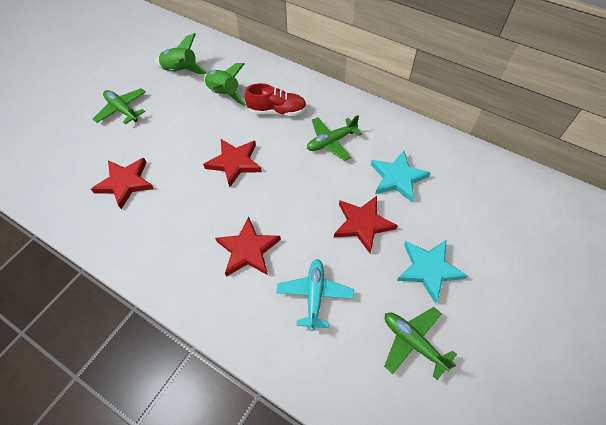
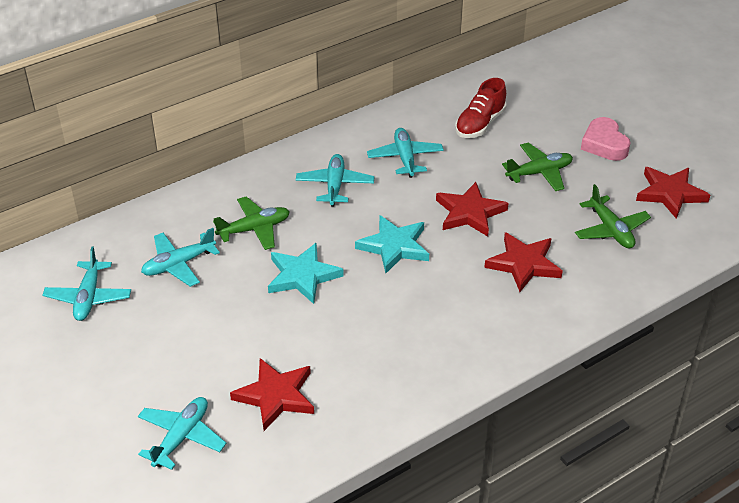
green rocket: 2 -> 0
pink heart: 0 -> 1
turquoise plane: 1 -> 5

